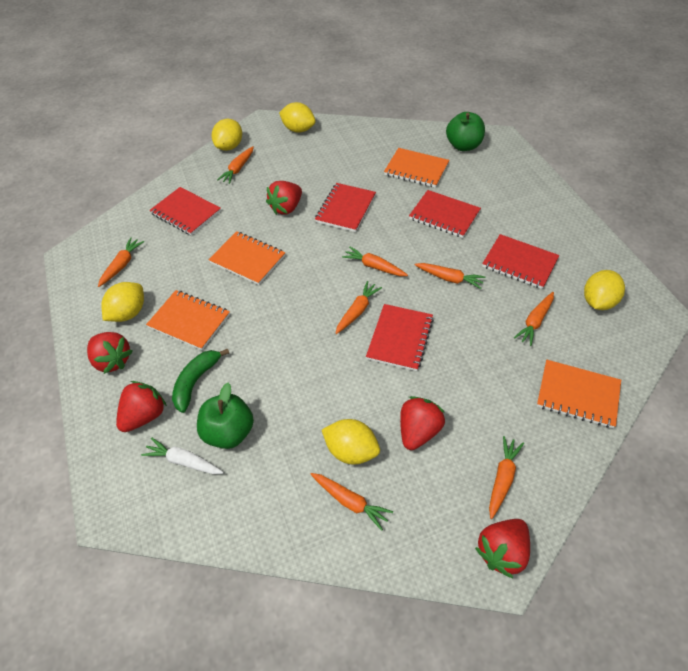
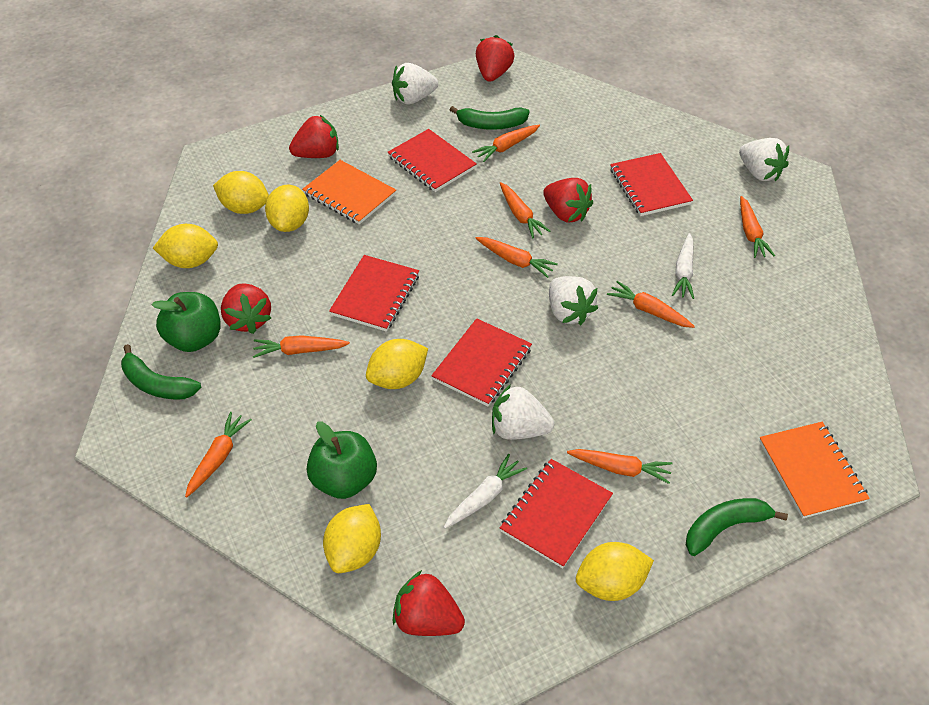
green banana: 1 -> 3
orange notebook: 4 -> 2
white carrot: 1 -> 2
white strawberry: 0 -> 4
yellow lemon: 5 -> 6

